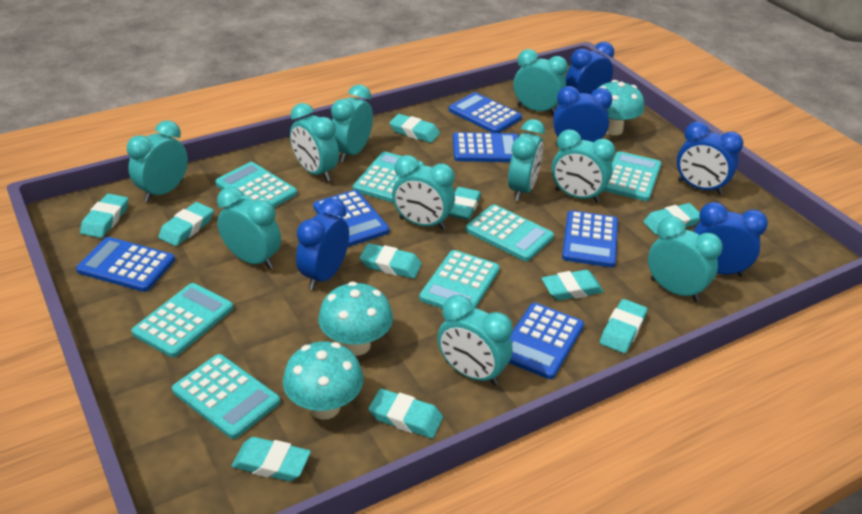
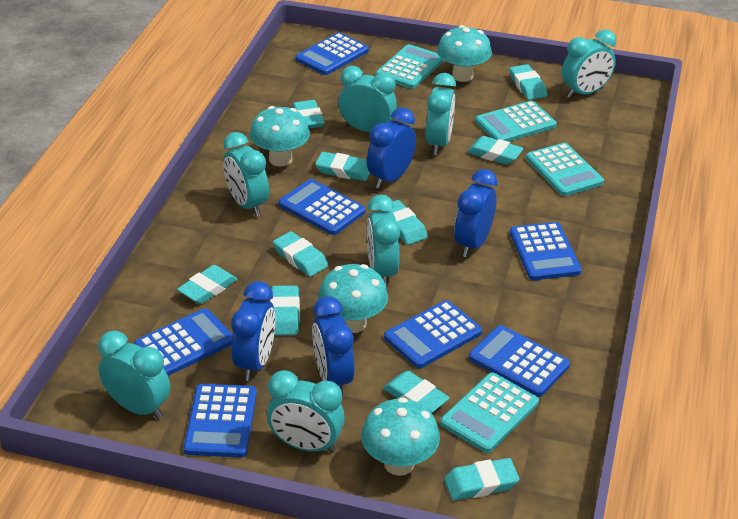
blue calculator: 6 -> 7
blue clock: 5 -> 4
turquoise calculator: 7 -> 4
turquoise clock: 10 -> 7
turquoise mushroom: 3 -> 4

